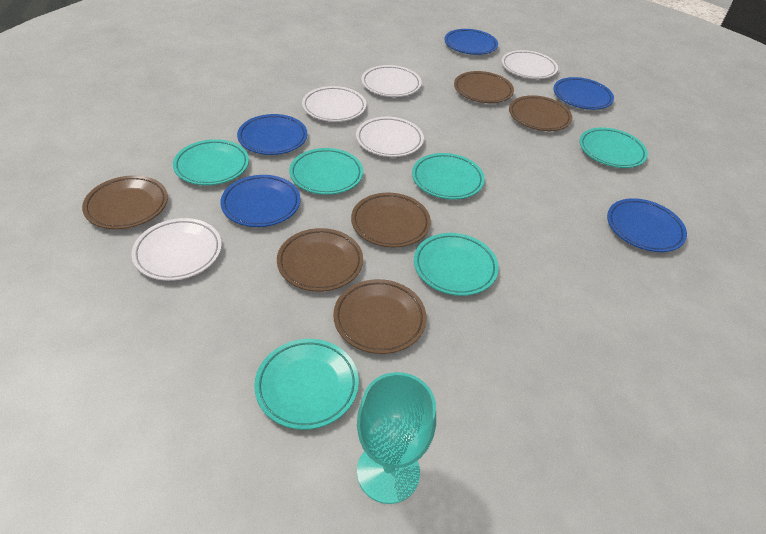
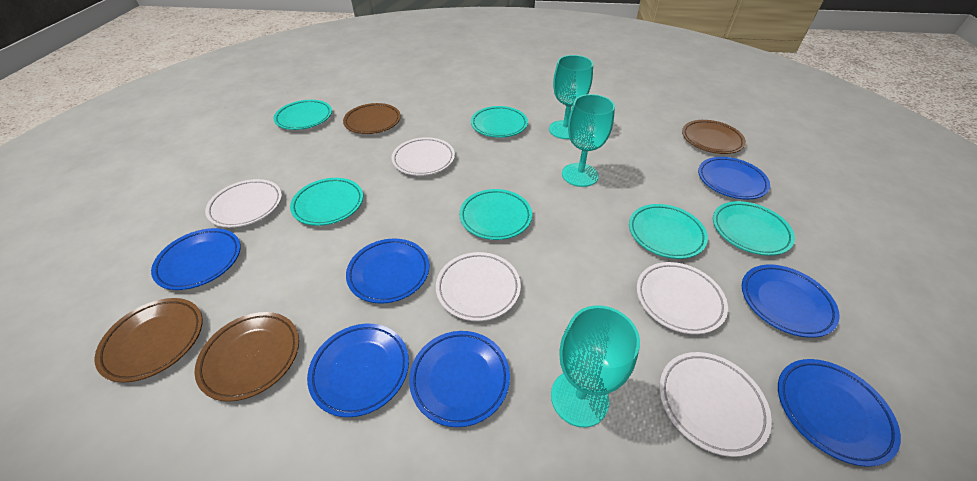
blue plate: 5 -> 7
brown plate: 6 -> 4
turquoise goblet: 1 -> 3

